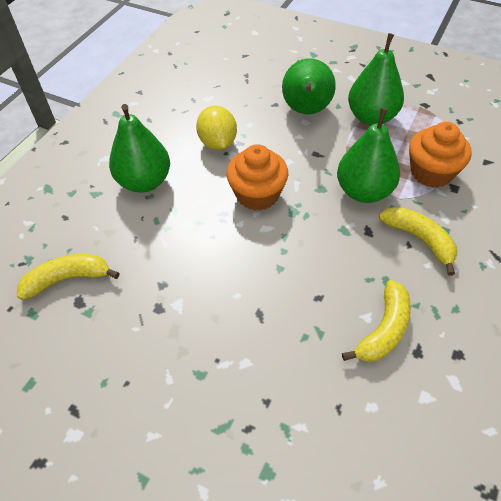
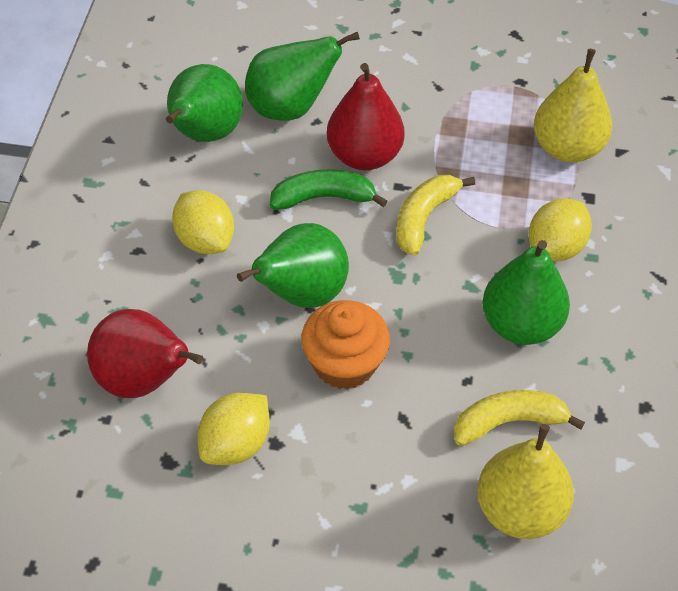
green banana: 0 -> 1
orange cupcake: 2 -> 1
red pear: 0 -> 2
yellow banana: 3 -> 2
yellow lemon: 1 -> 3
yellow pear: 0 -> 2

